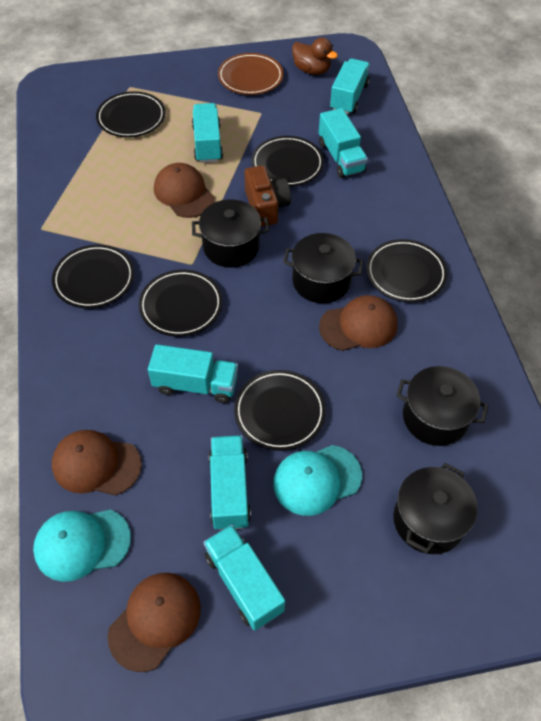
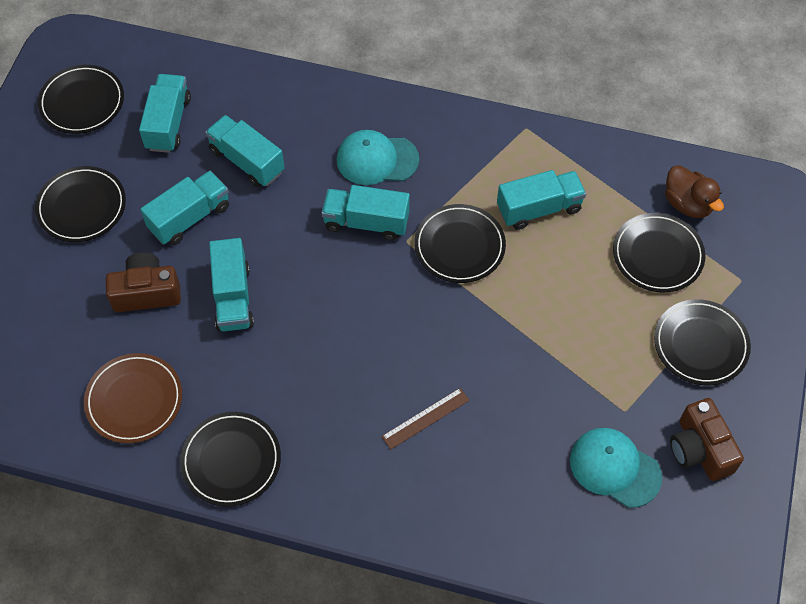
black pot: 4 -> 0
brown camera: 1 -> 2
brown cap: 4 -> 0
brown ruler: 0 -> 1

